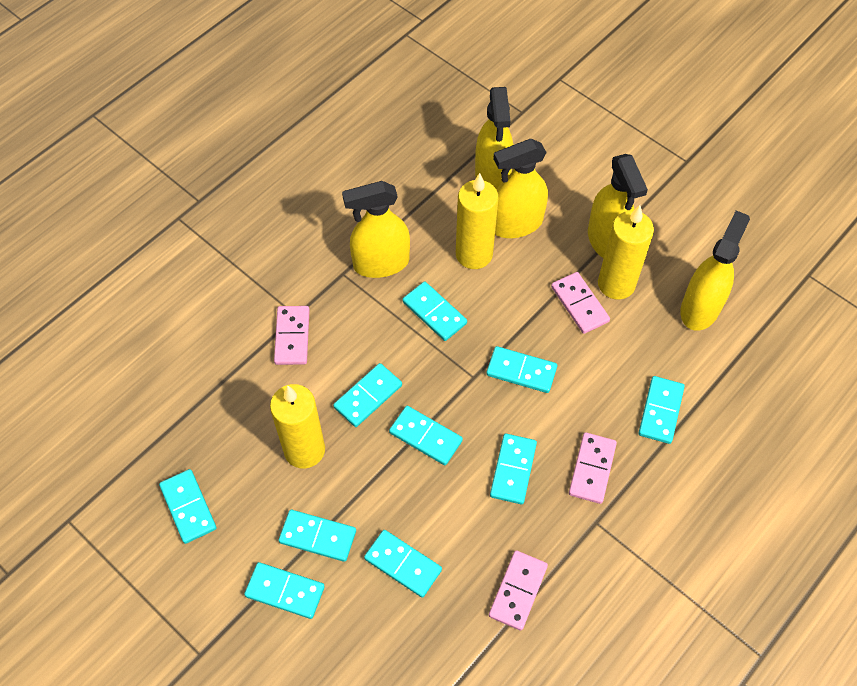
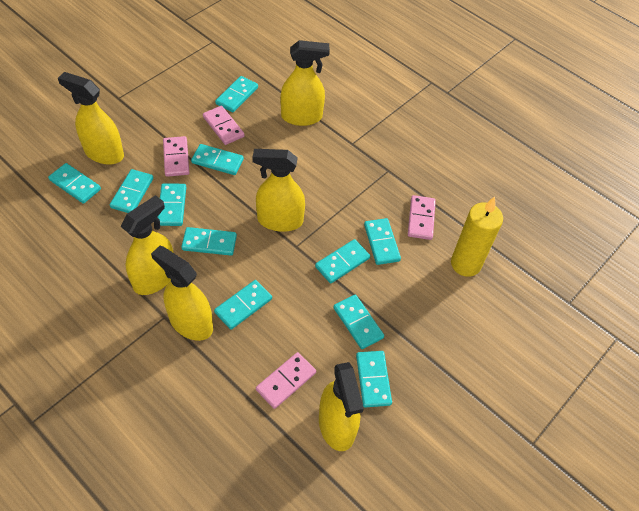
turquoise domino: 10 -> 11
yellow candle: 3 -> 1
yellow spray bottle: 5 -> 6

